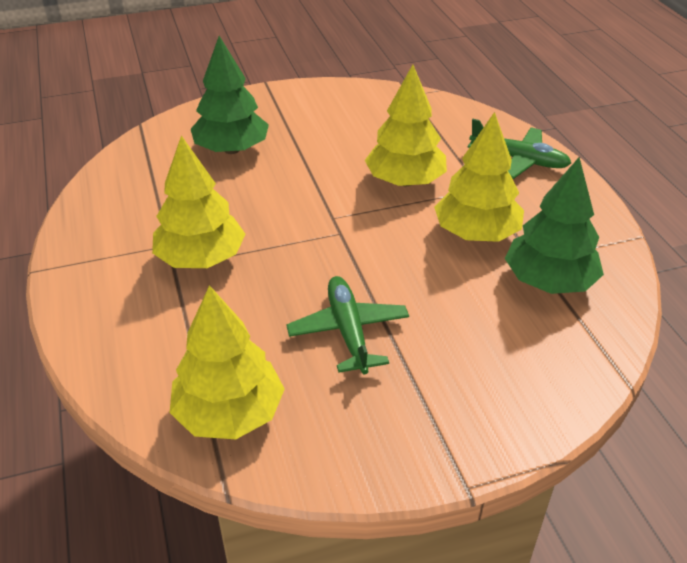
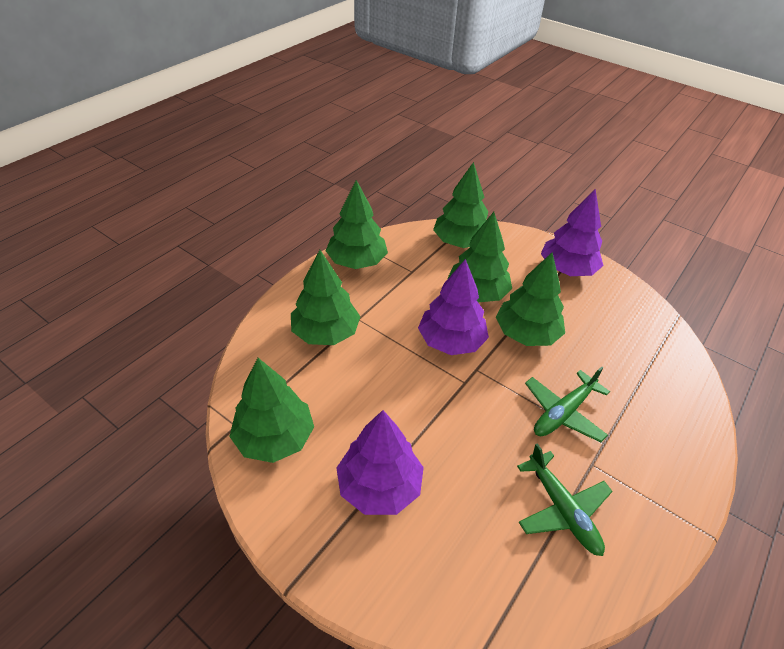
green tree: 2 -> 6
purple tree: 0 -> 3
yellow tree: 4 -> 0

